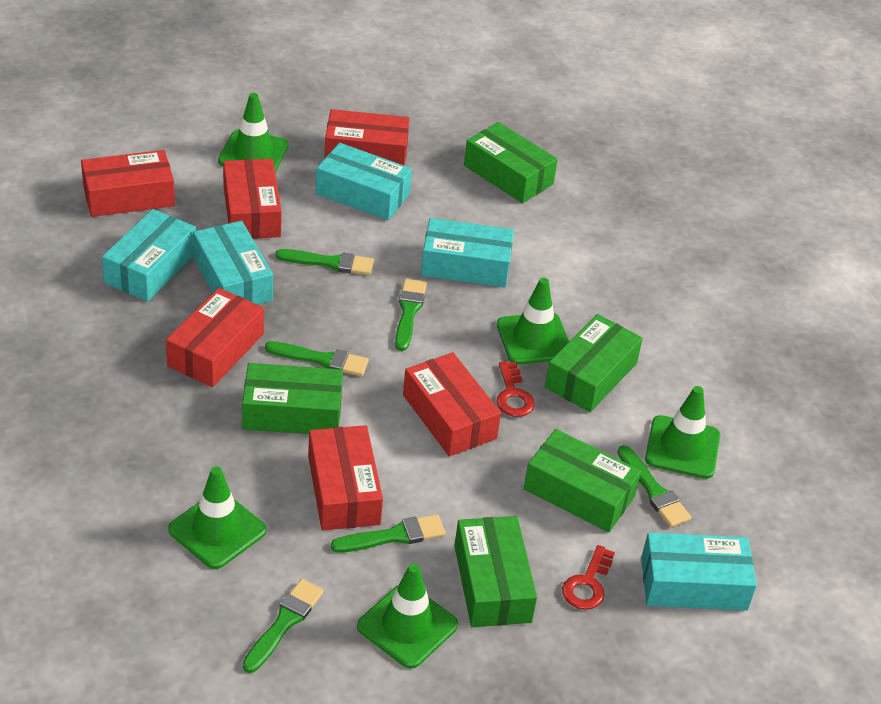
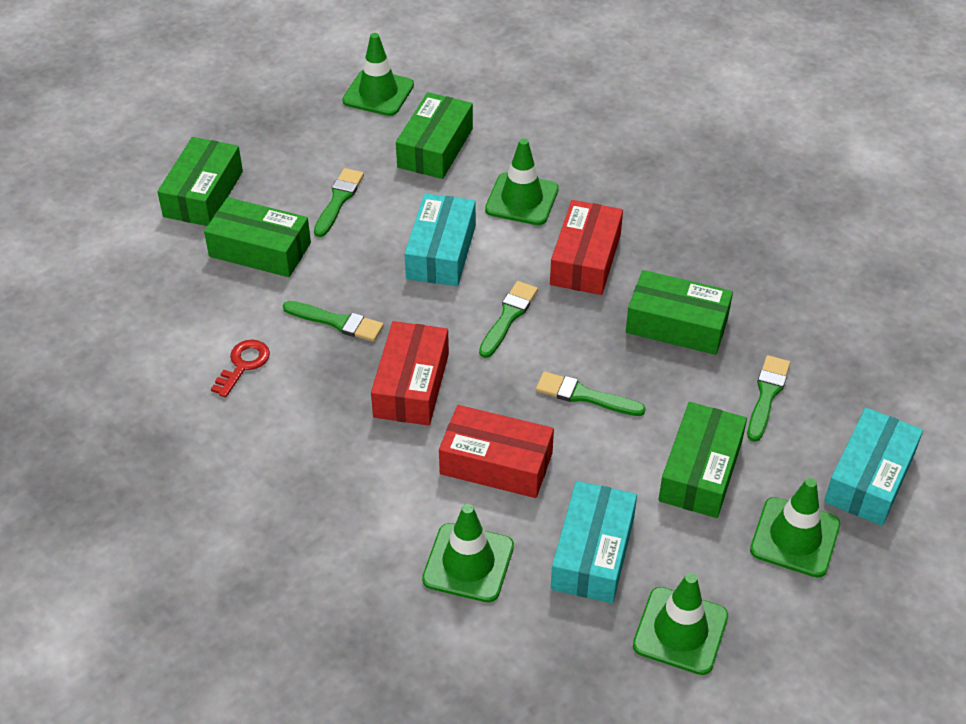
green brush: 6 -> 5
red box: 6 -> 3
red key: 2 -> 1
turquoise box: 5 -> 3

